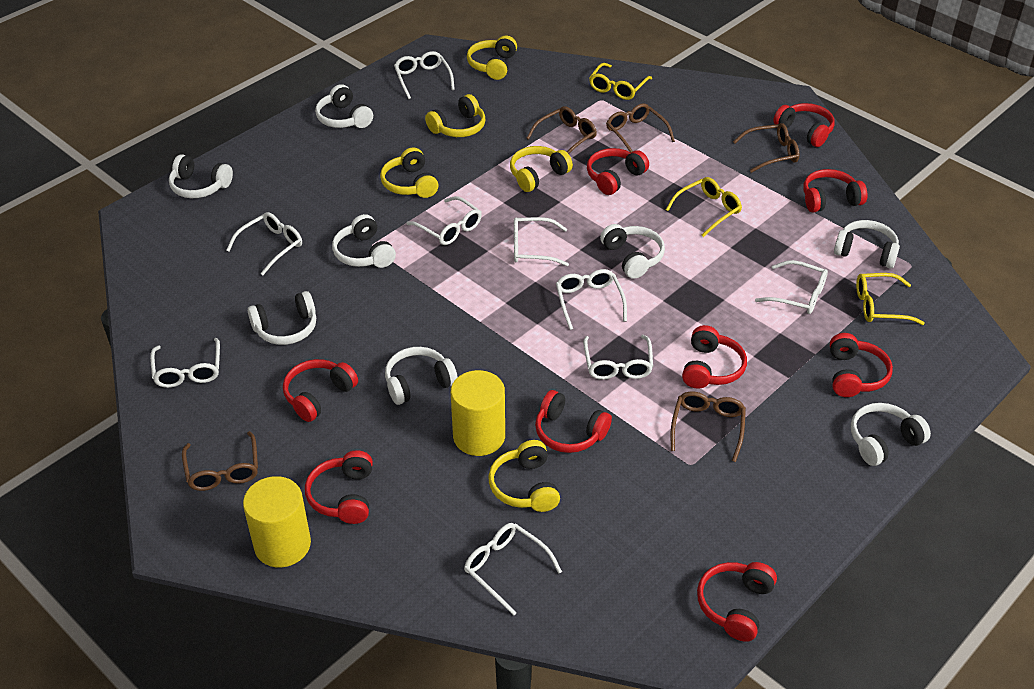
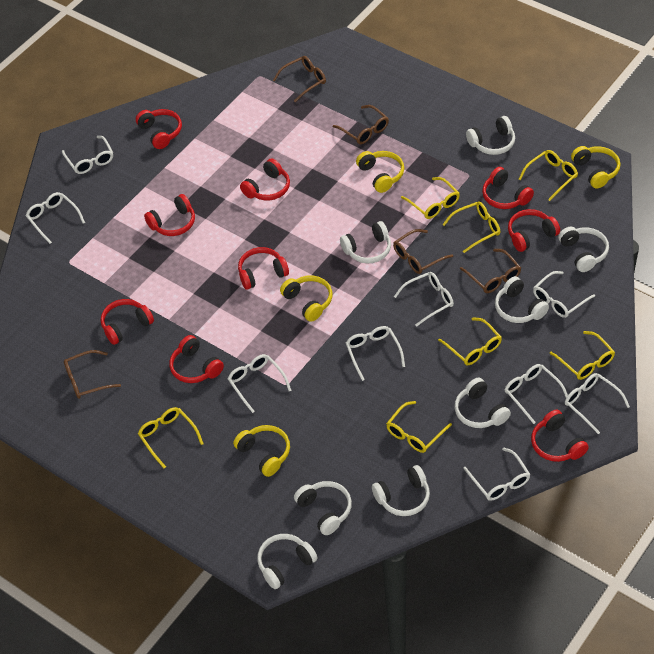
yellow cylinder: 2 -> 0
yellow glasses: 3 -> 7
yellow headphones: 5 -> 4

